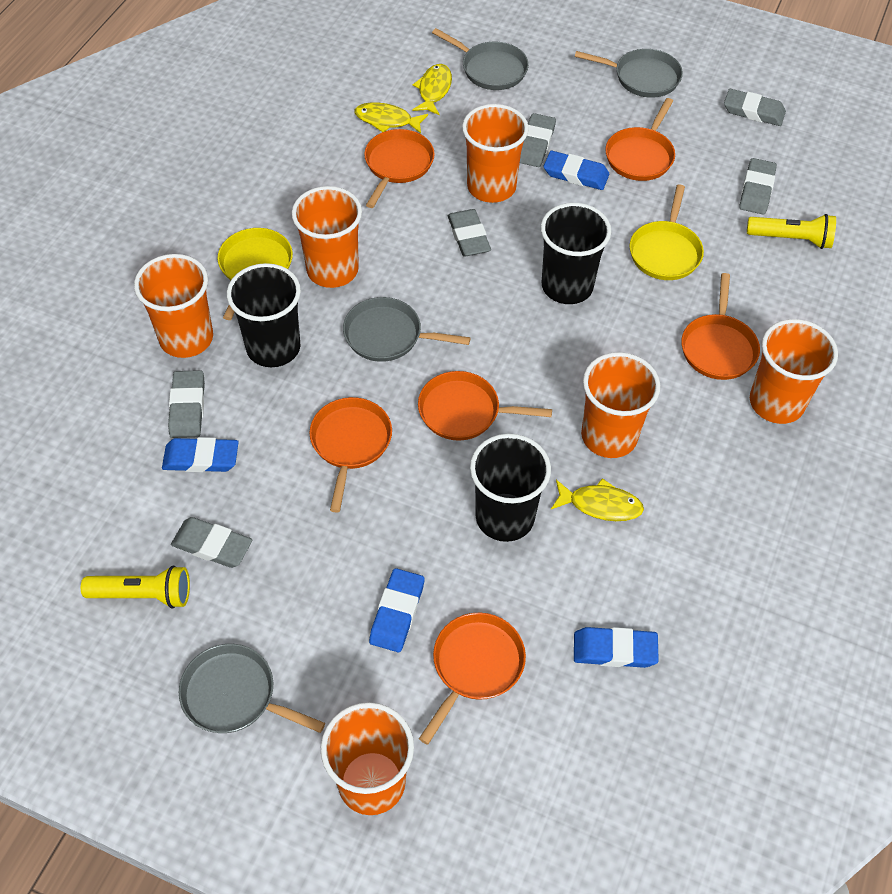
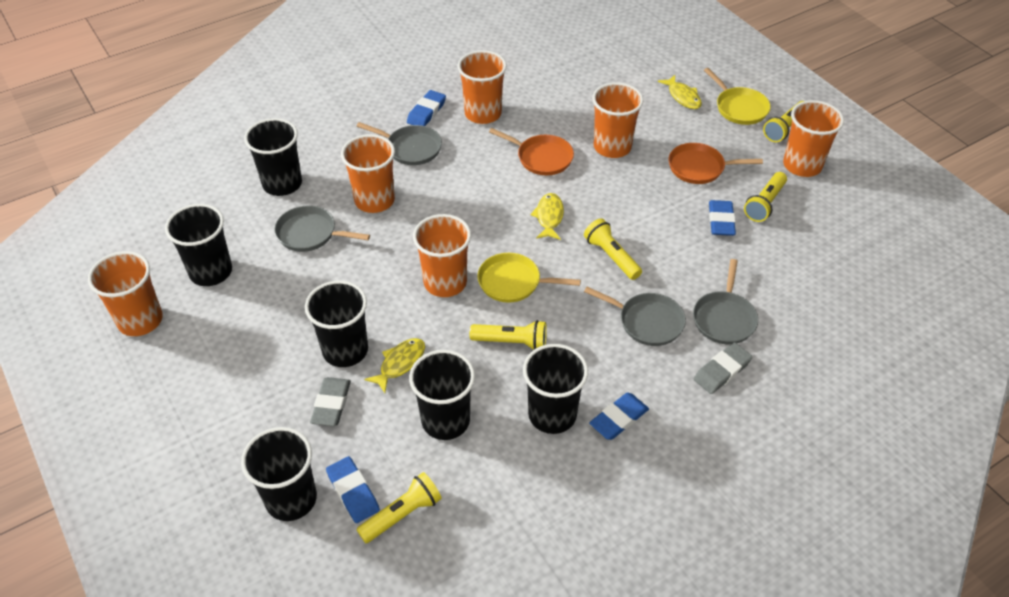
black cup: 3 -> 6
grey eraser: 6 -> 2
orange pan: 6 -> 2
yellow flashlight: 2 -> 5

